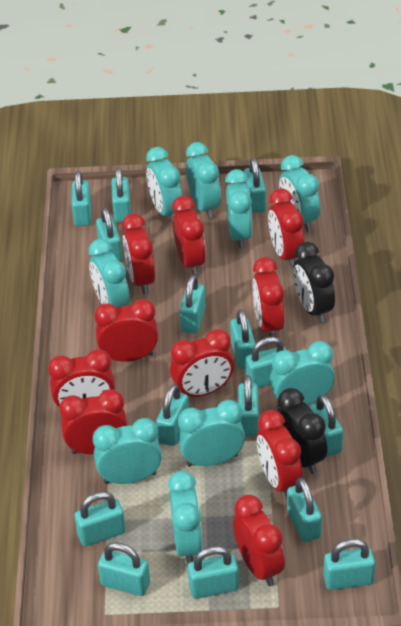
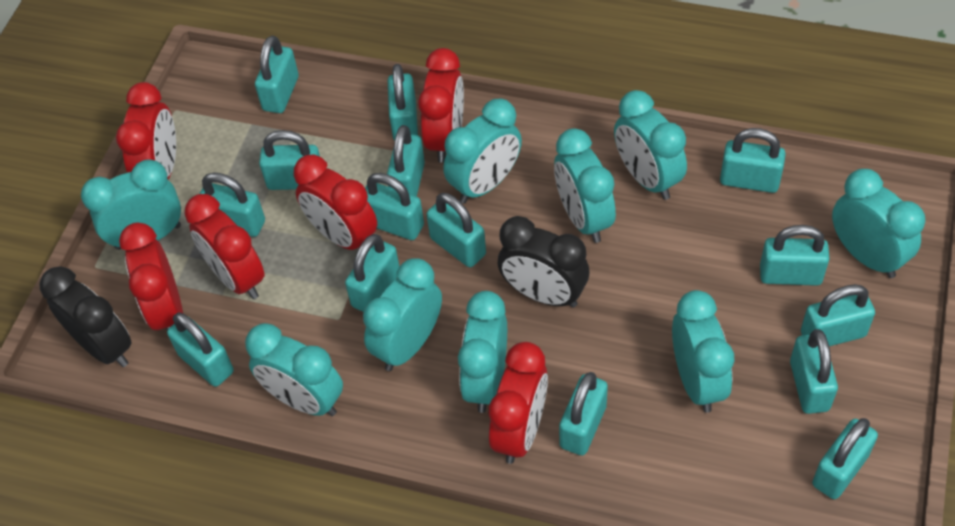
red clock: 10 -> 6

